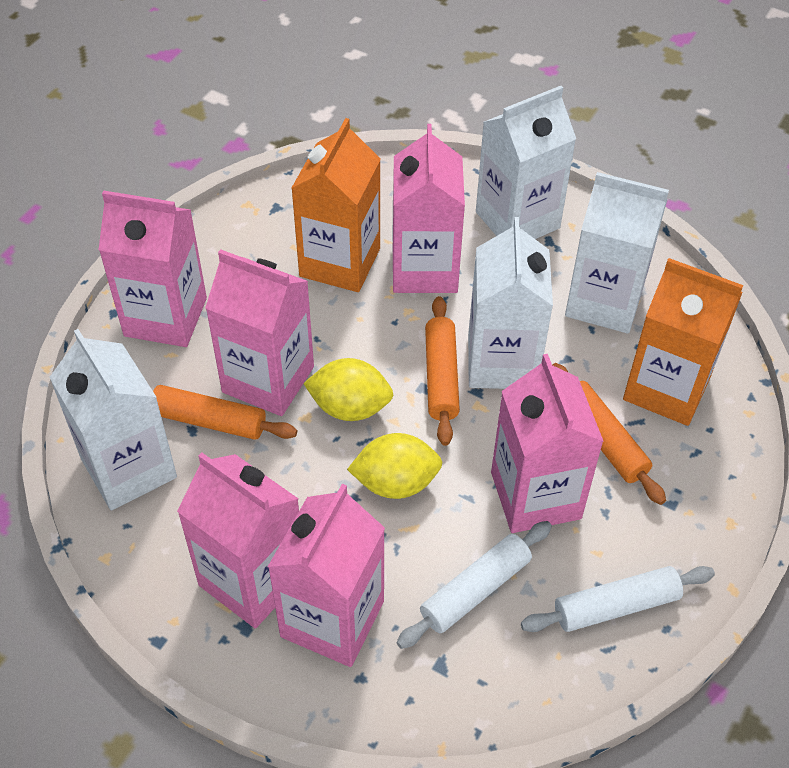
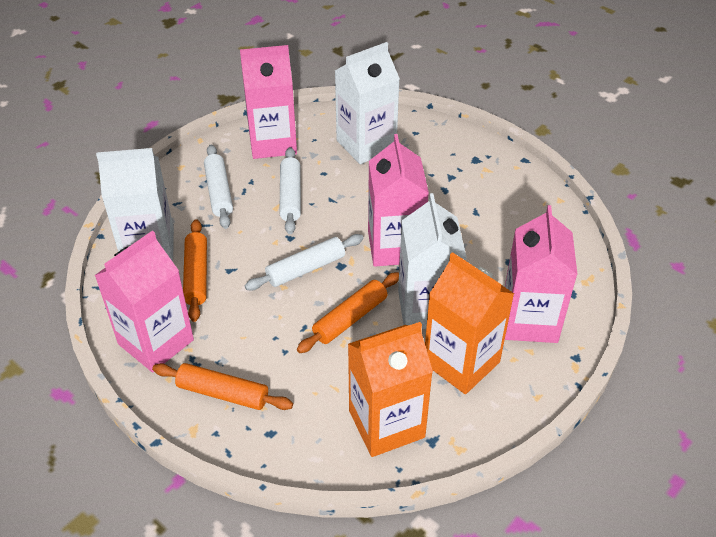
pink carton: 6 -> 4
white carton: 4 -> 3
white rolling pin: 2 -> 3
yellow lemon: 2 -> 0

